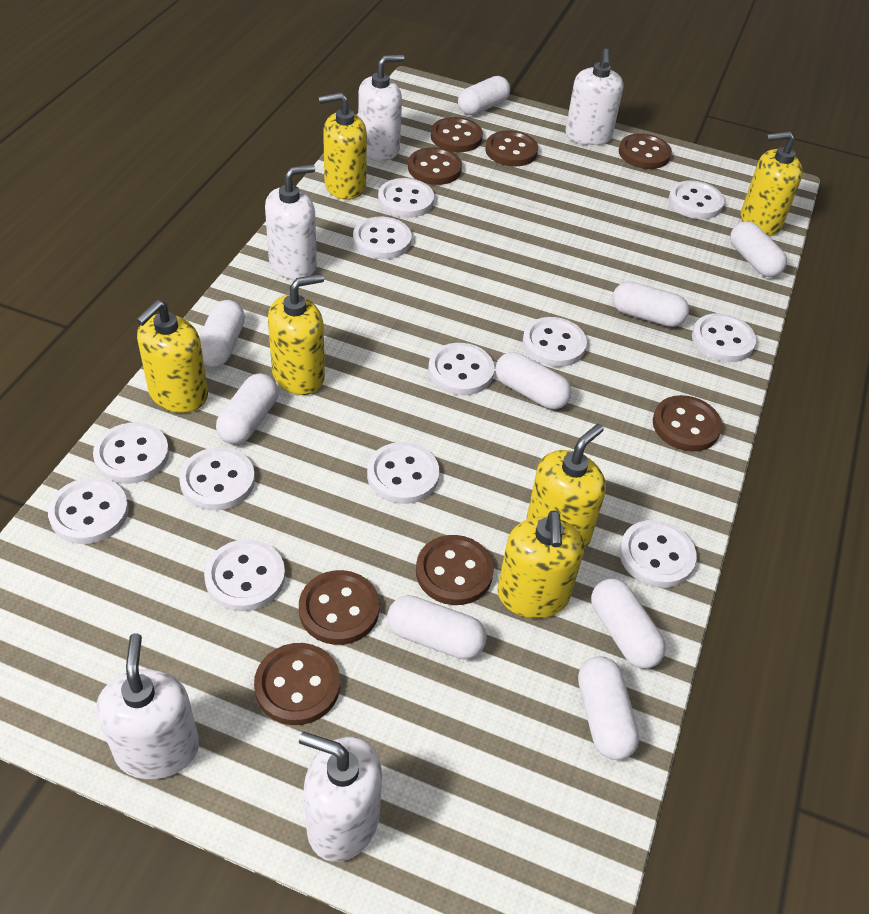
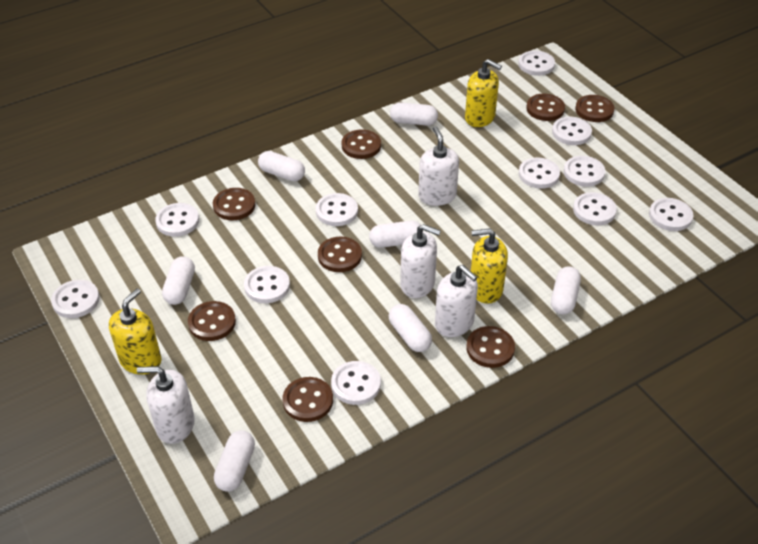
white button: 12 -> 11
white capsule: 9 -> 7
white soap dispenser: 5 -> 4
yellow soap dispenser: 6 -> 3

